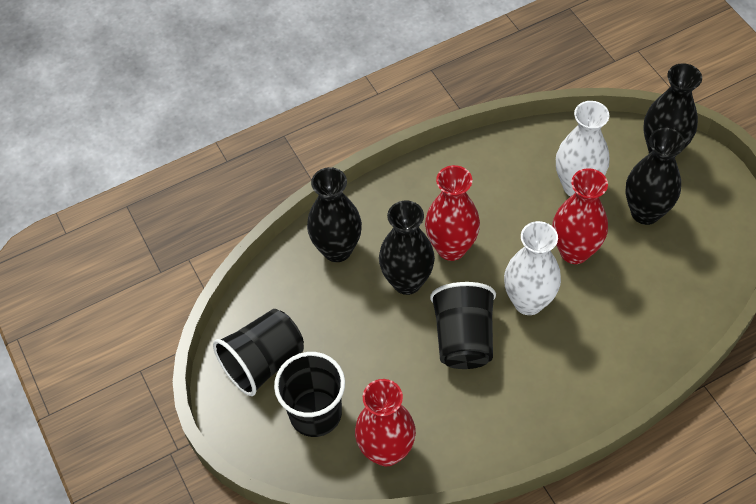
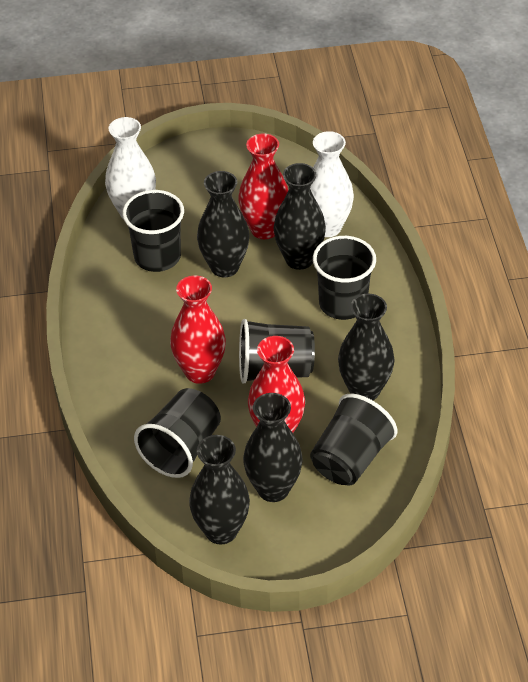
black cup: 3 -> 5
black vase: 4 -> 5

